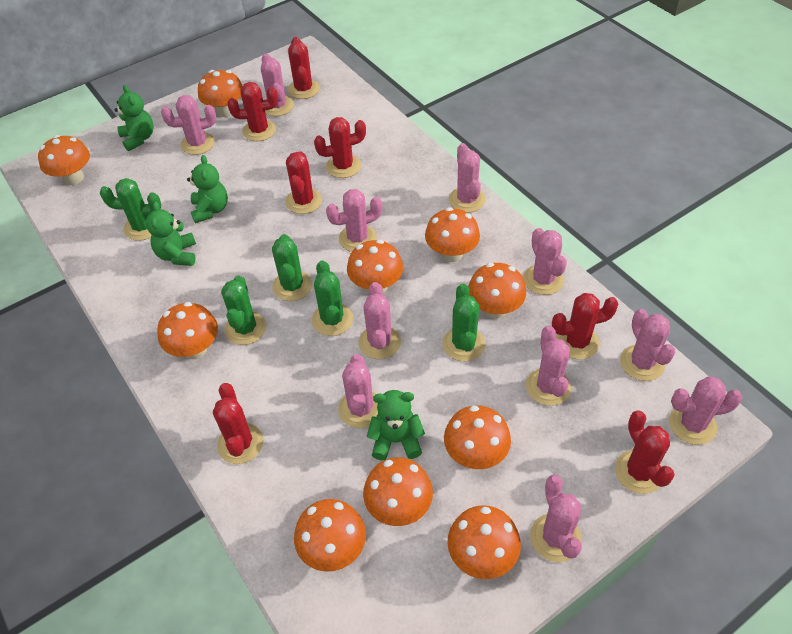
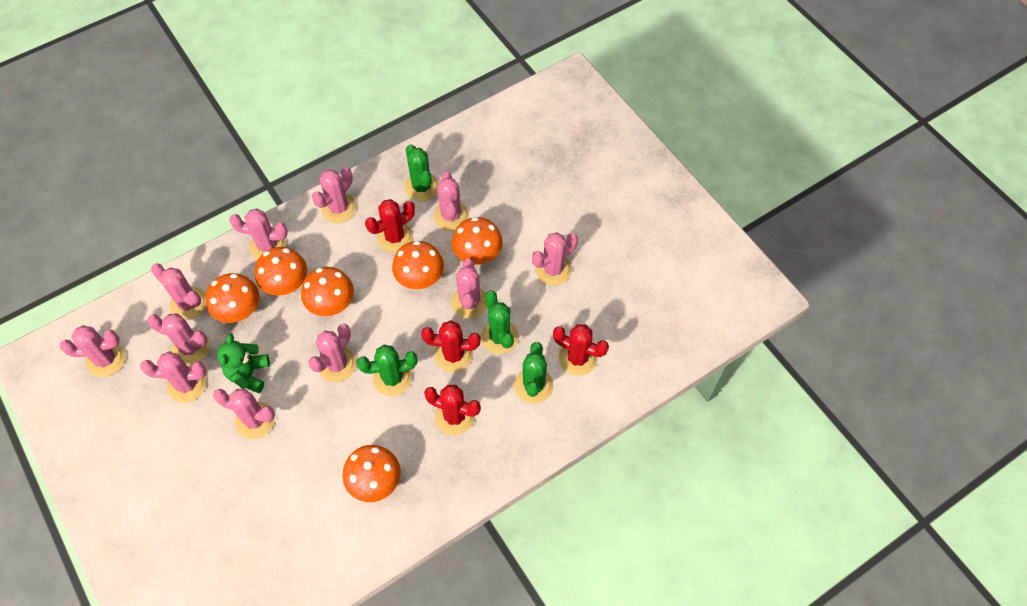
green cactus: 5 -> 4
green teddy bear: 4 -> 1
orange mushroom: 10 -> 6
red cactus: 7 -> 4

